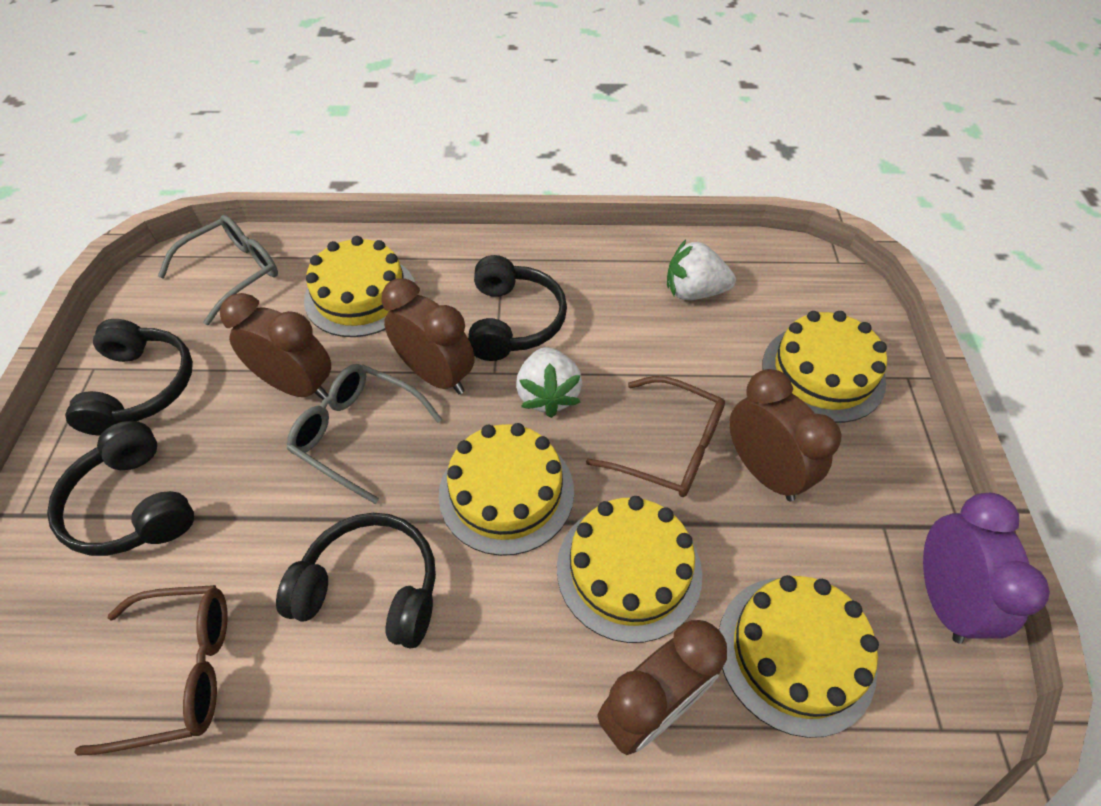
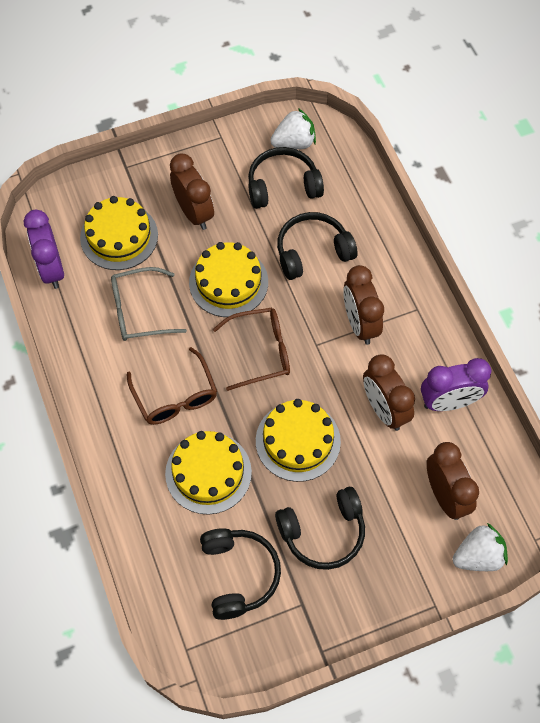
grey glasses: 2 -> 1
purple clock: 1 -> 2
yellow cake: 5 -> 4

